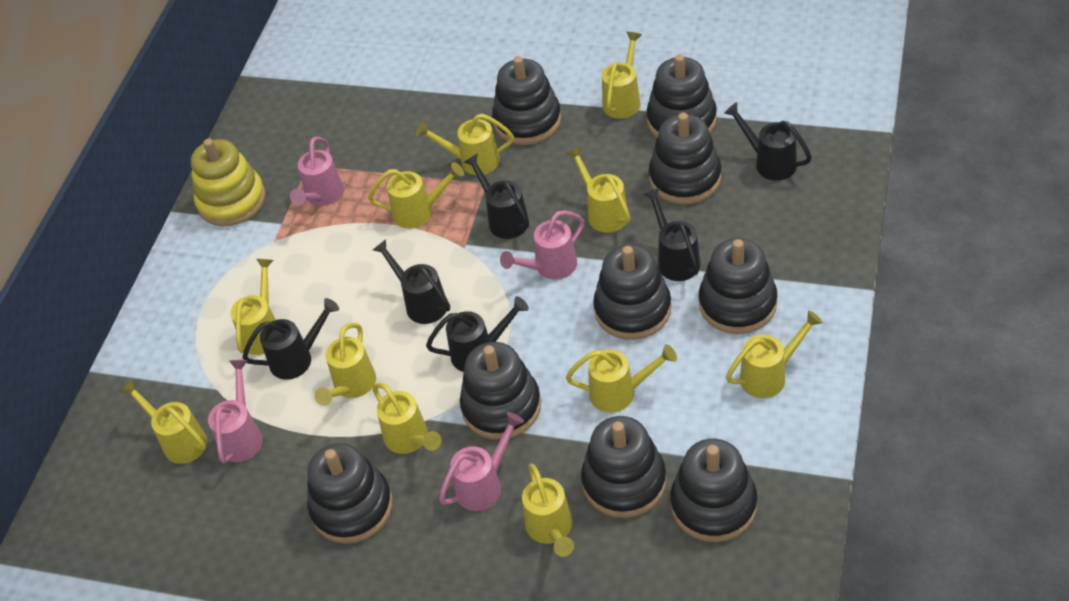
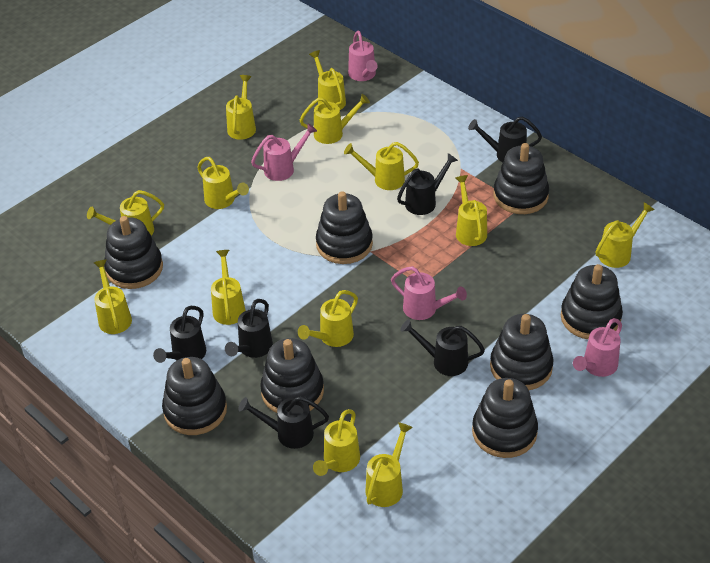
black stacking toy: 9 -> 8
yellow stacking toy: 1 -> 0
yellow watering can: 11 -> 13

